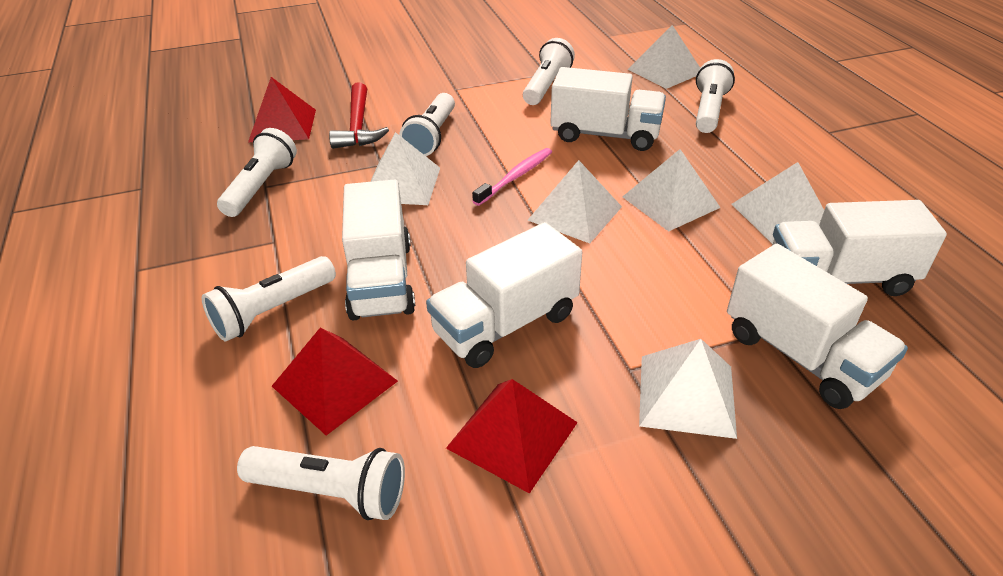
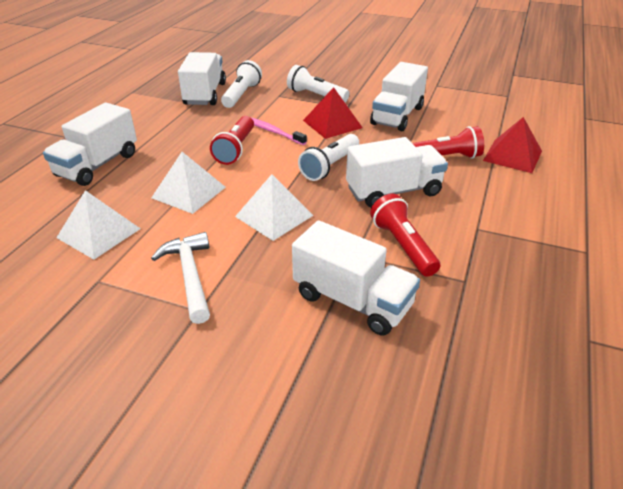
red flashlight: 0 -> 3
red hammer: 1 -> 0
red pyramid: 3 -> 2
white flashlight: 6 -> 3
white hammer: 0 -> 1
white pyramid: 6 -> 3

